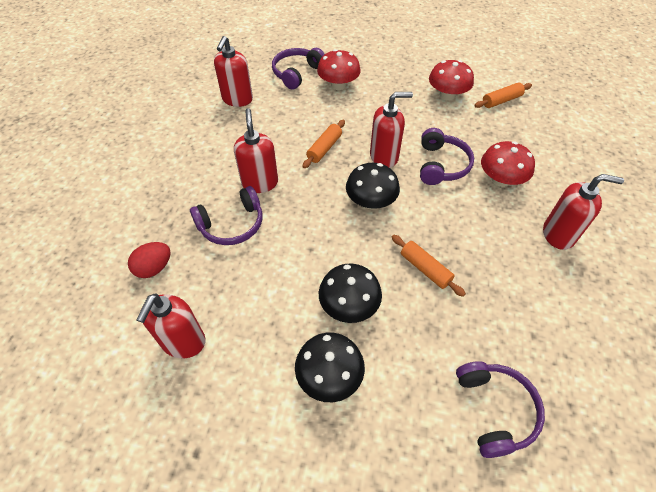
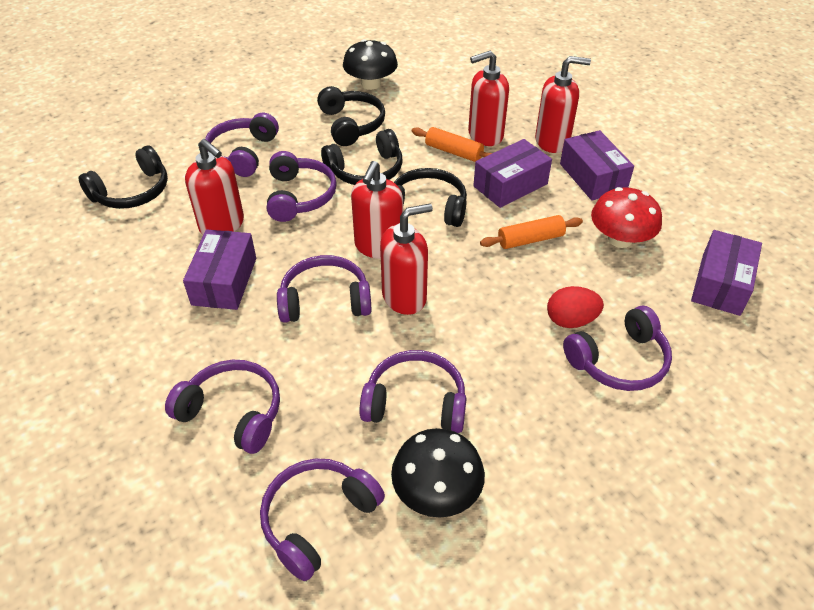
black headphones: 0 -> 4
black mushroom: 3 -> 2
orange rolling pin: 3 -> 2
purple box: 0 -> 4
purple headphones: 4 -> 7
red mushroom: 3 -> 1

